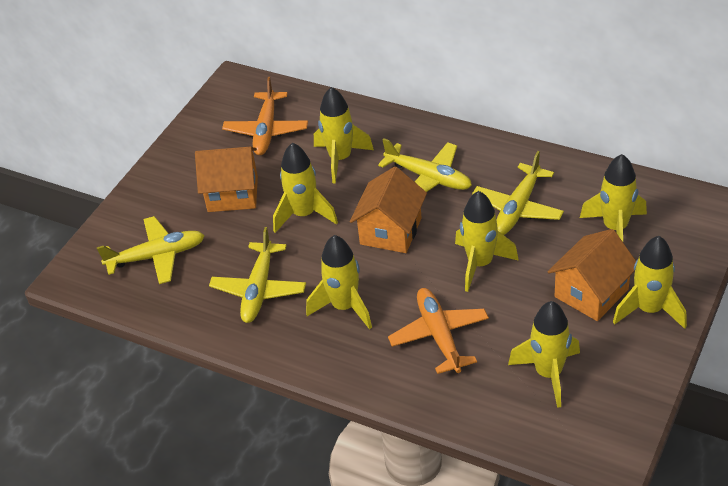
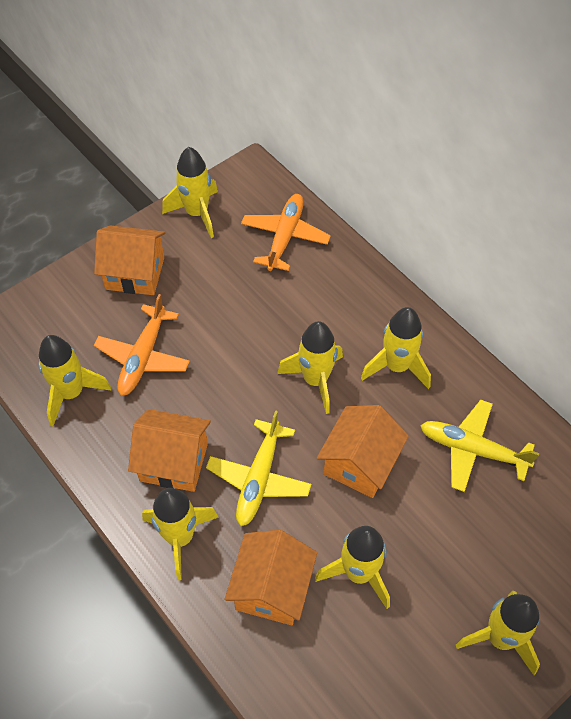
orange house: 3 -> 4
yellow plane: 4 -> 2

